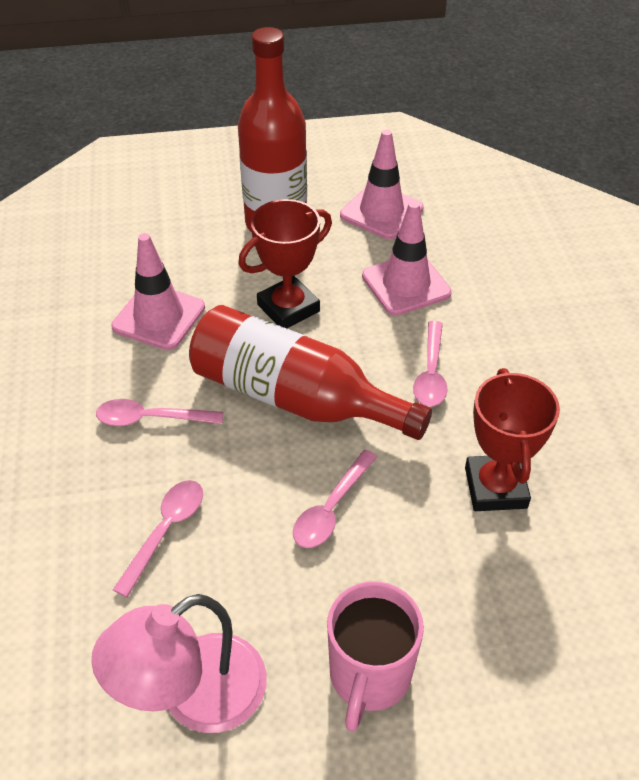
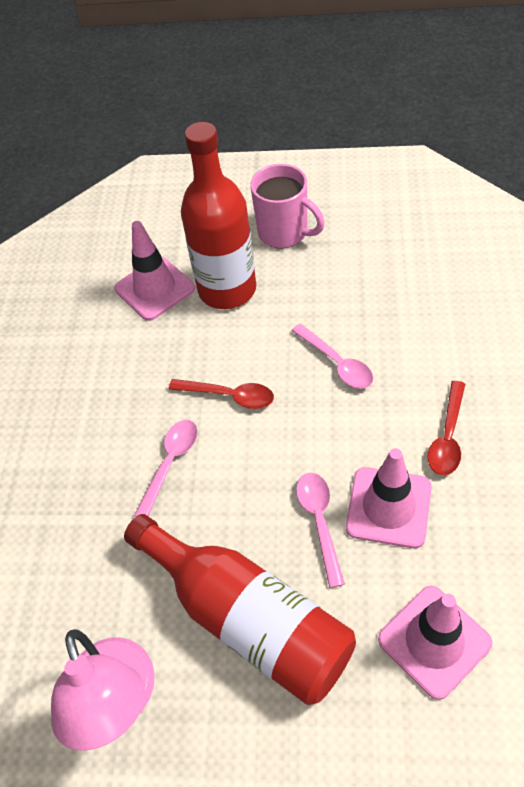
pink spoon: 4 -> 3
red spoon: 0 -> 2
red trophy: 2 -> 0

